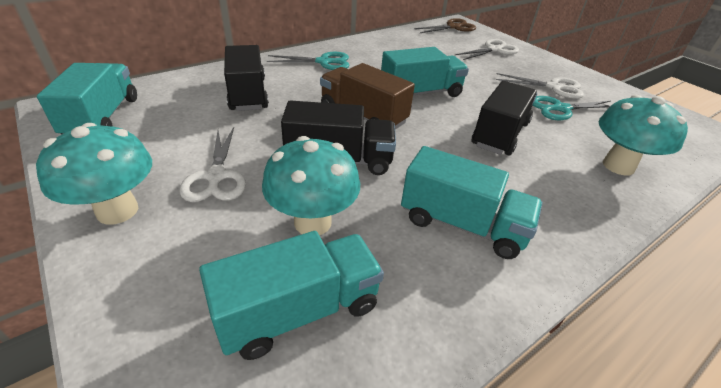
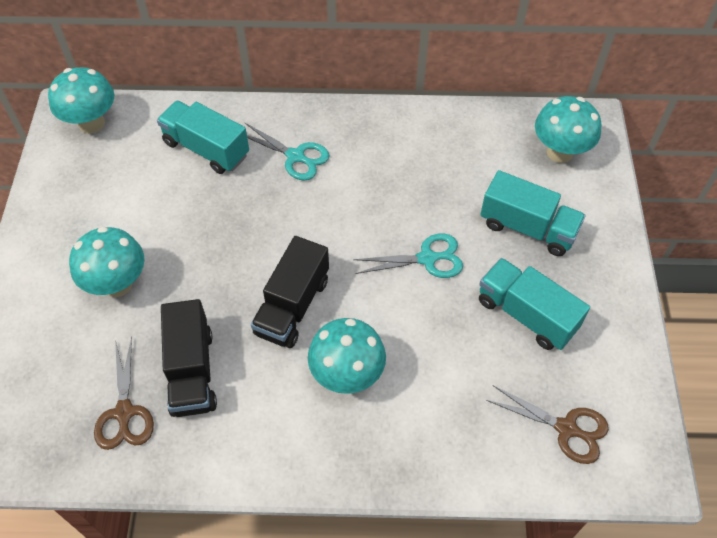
black truck: 3 -> 2
brown scissors: 1 -> 2
brown truck: 1 -> 0
turquoise mushroom: 3 -> 4
turquoise truck: 4 -> 3
white scissors: 3 -> 0

